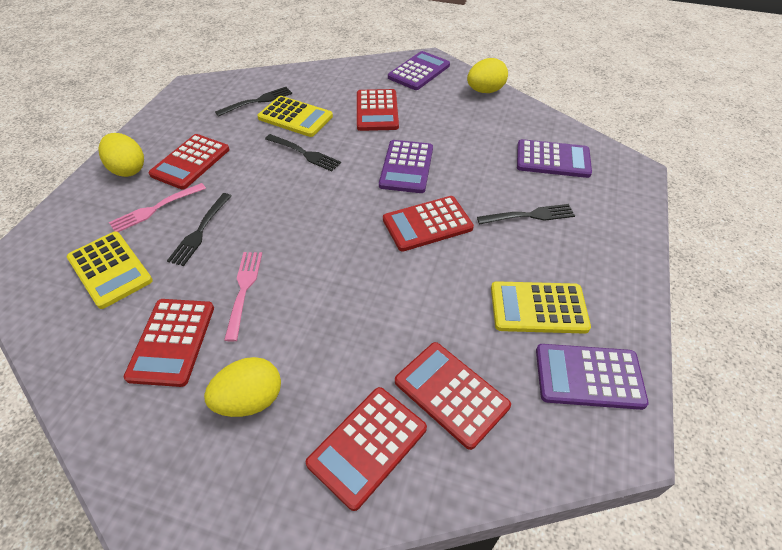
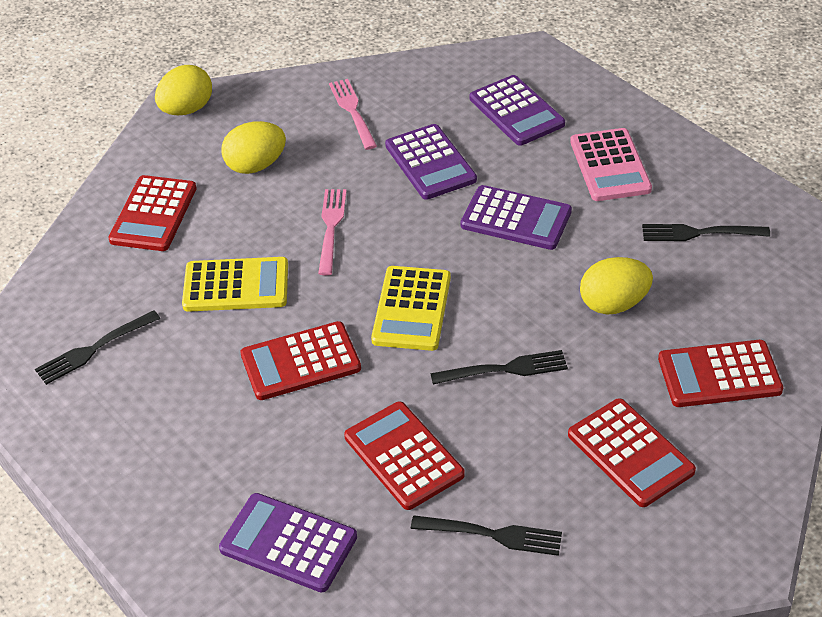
pink calculator: 0 -> 1
red calculator: 6 -> 5
yellow calculator: 3 -> 2

